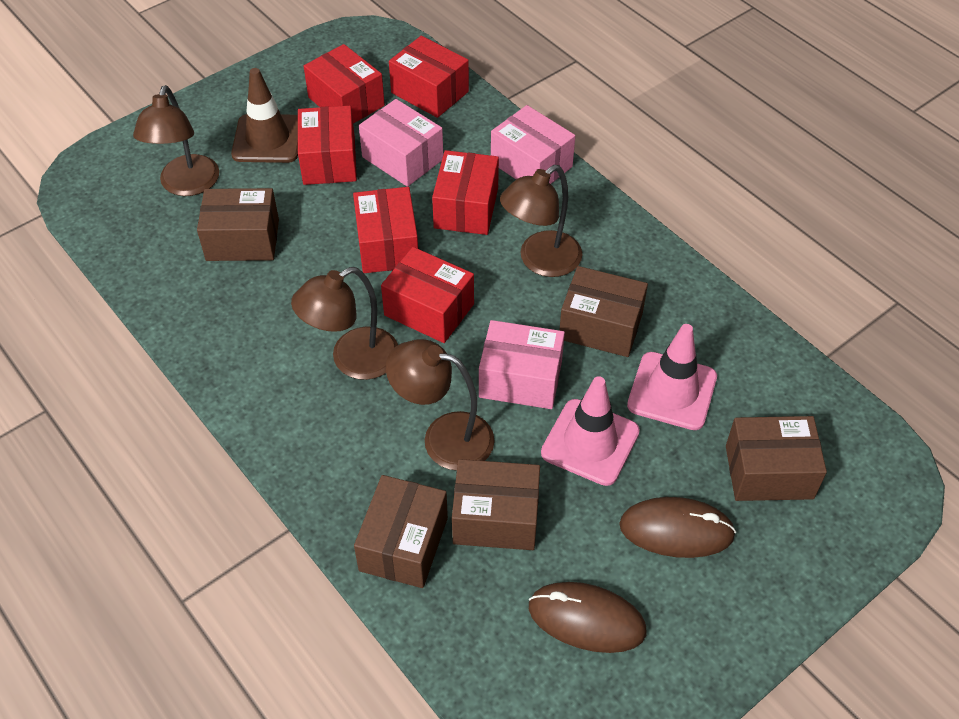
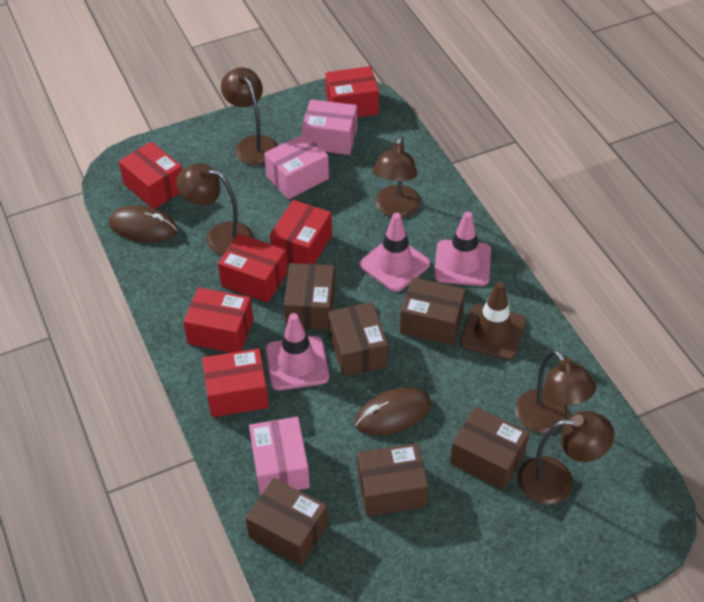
brown box: 5 -> 6
brown lamp: 4 -> 5
pink traffic cone: 2 -> 3

